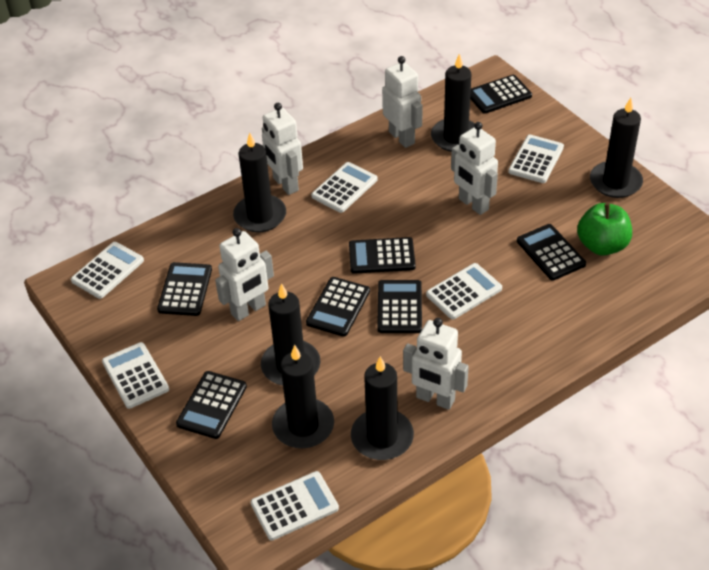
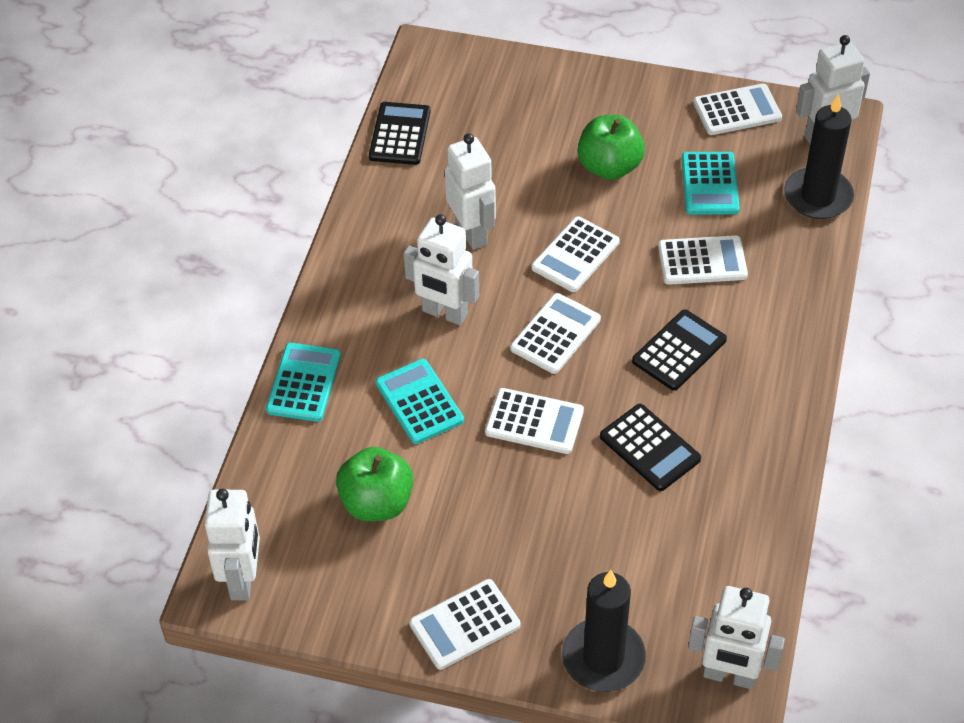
black calculator: 7 -> 3
black candle: 6 -> 2
green apple: 1 -> 2
turquoise calculator: 0 -> 3

